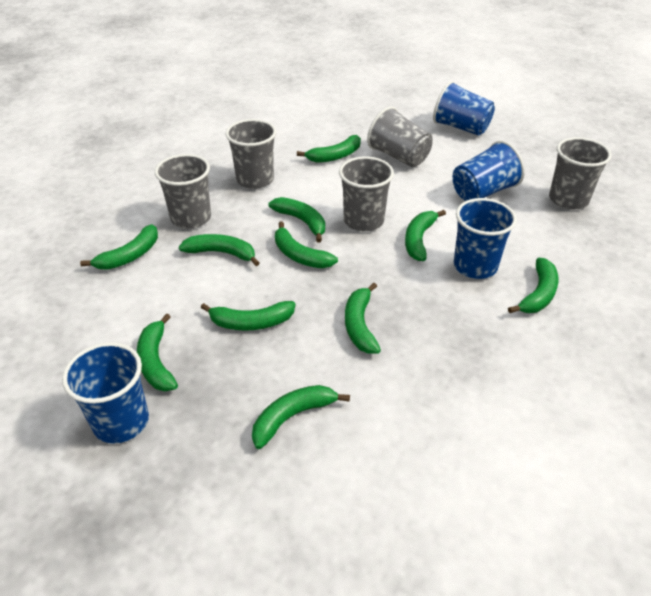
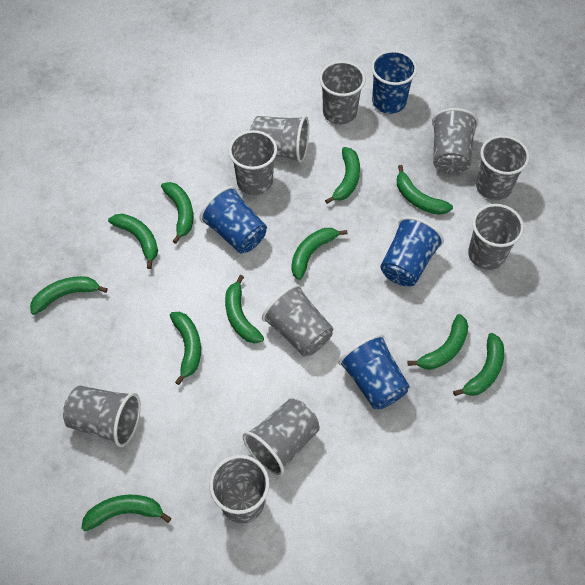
grey cup: 5 -> 10

